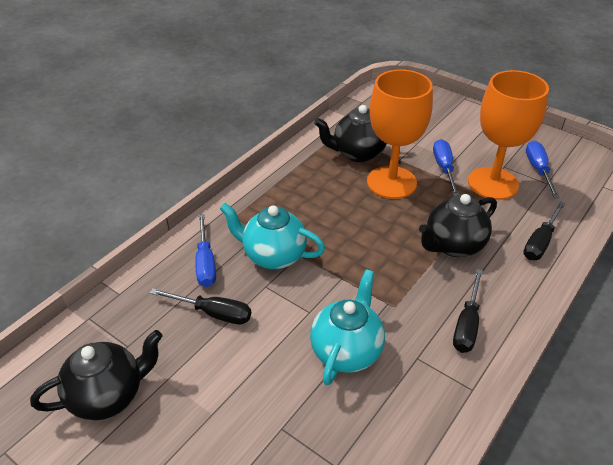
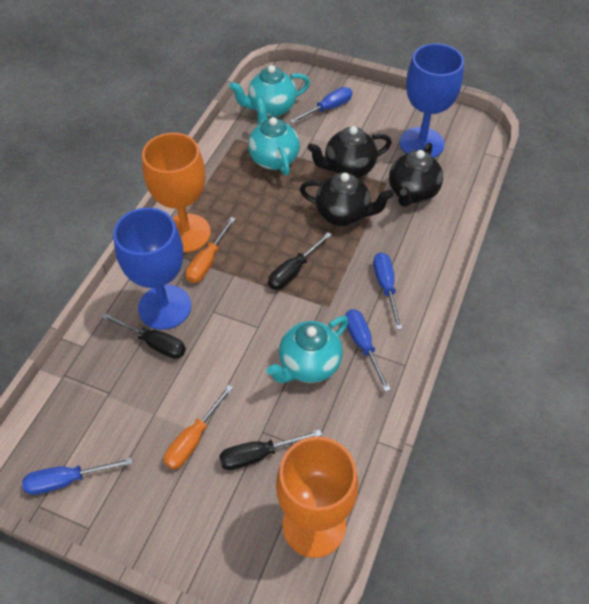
blue goblet: 0 -> 2
blue screwdriver: 3 -> 4
orange screwdriver: 0 -> 2
turquoise teapot: 2 -> 3

